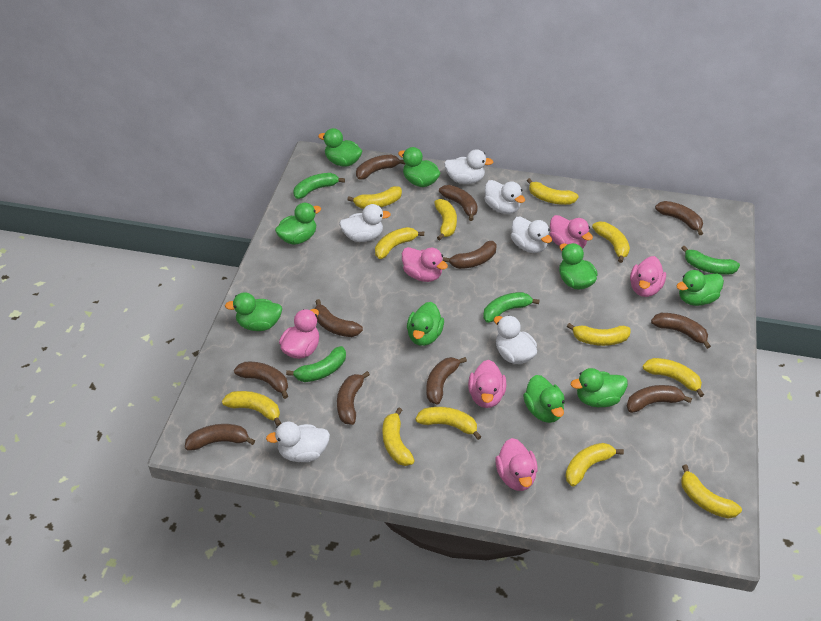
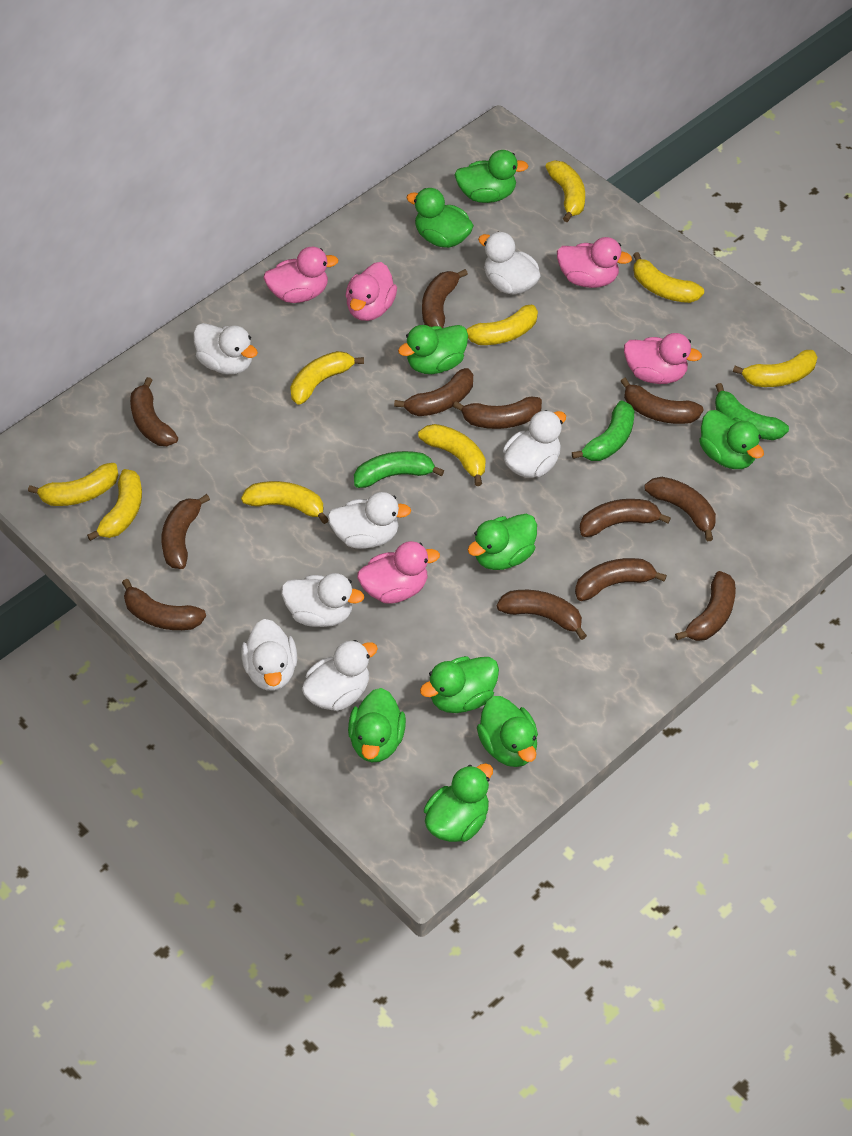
brown banana: 11 -> 12
green banana: 4 -> 3
pink duck: 6 -> 5
white duck: 6 -> 7
yellow banana: 12 -> 9

